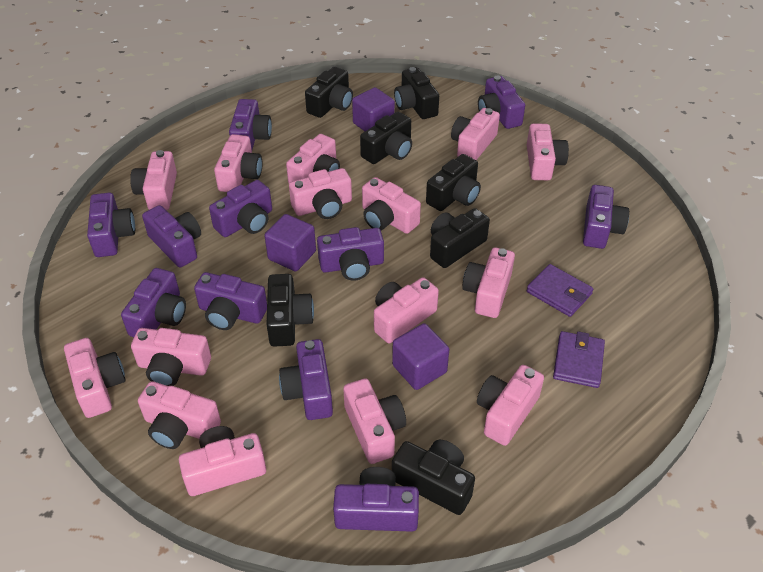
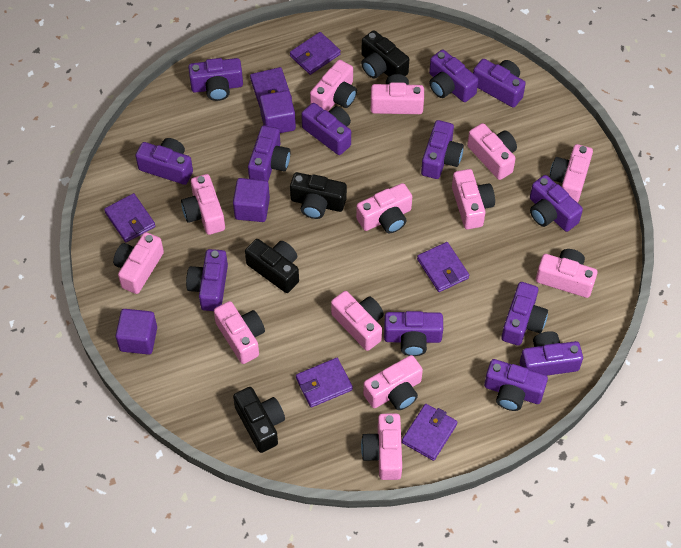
black camera: 7 -> 4
pink camera: 15 -> 13
purple camera: 11 -> 13
purple wallet: 2 -> 6

